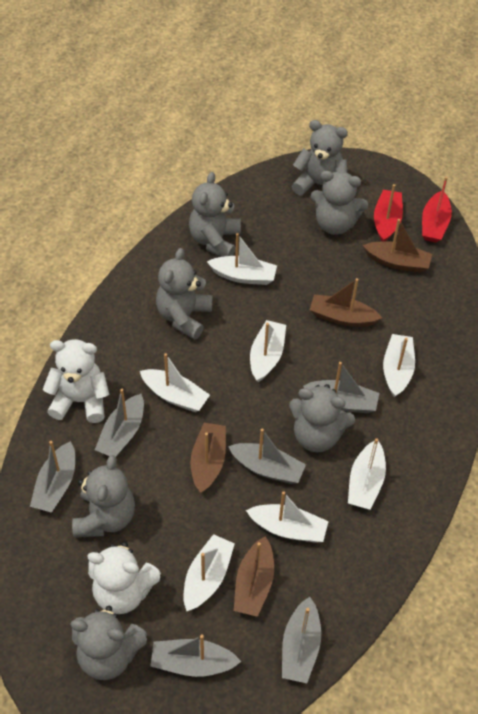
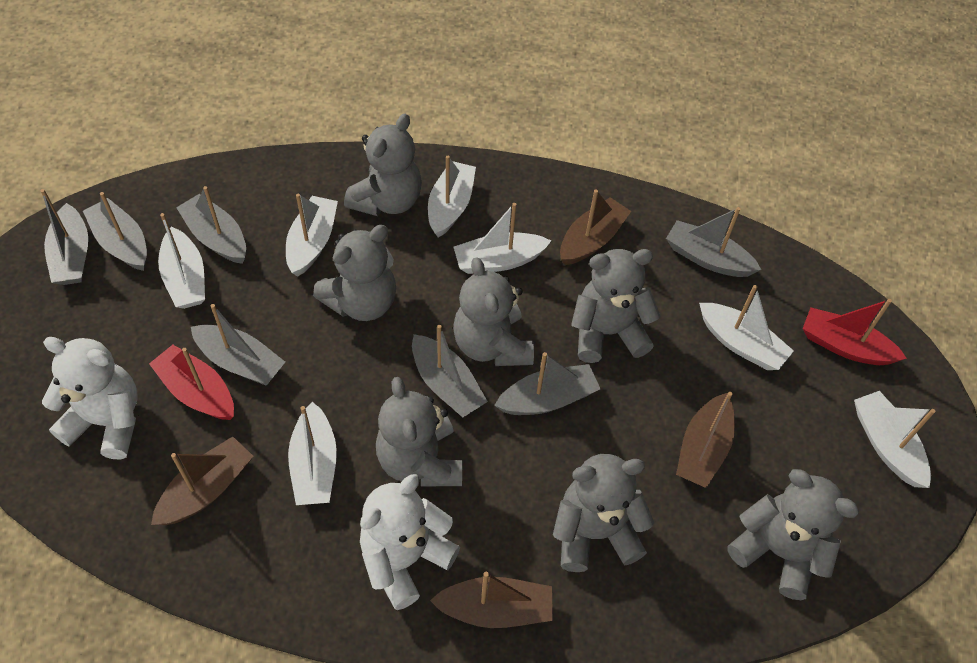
grey boat: 6 -> 7

